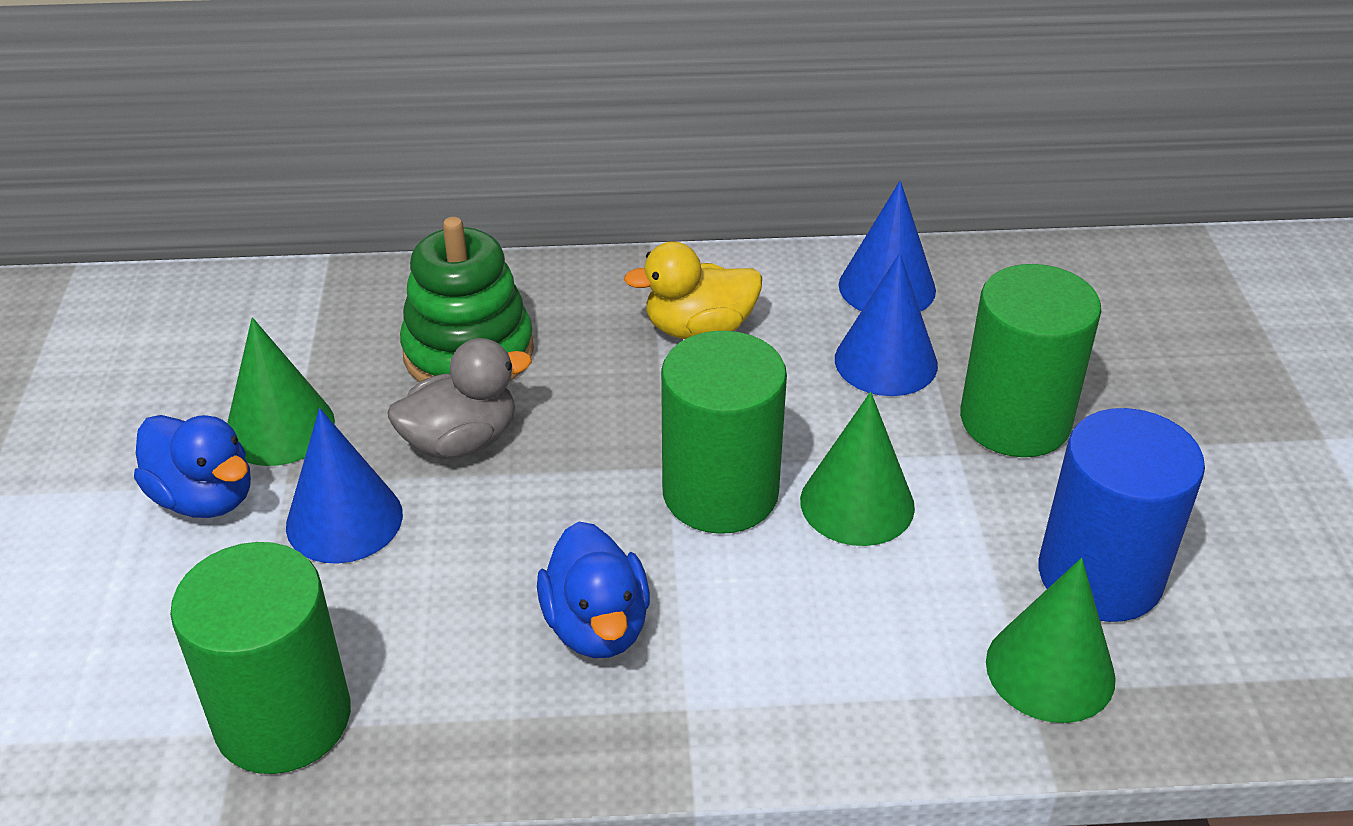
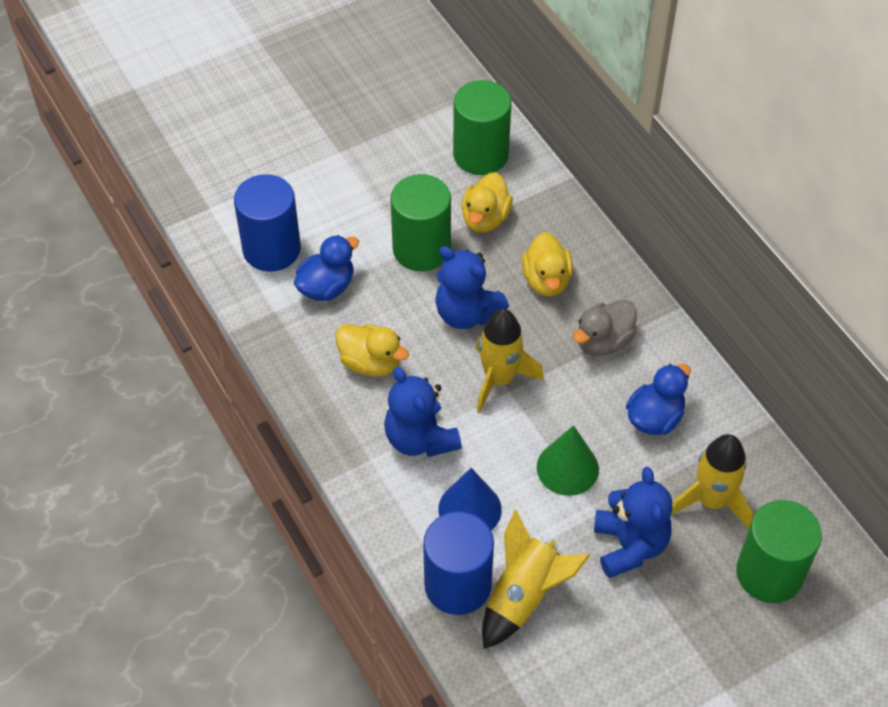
blue cone: 3 -> 1
blue cylinder: 1 -> 2
blue teddy bear: 0 -> 3
green cone: 3 -> 1
green stacking toy: 1 -> 0
yellow duck: 1 -> 3
yellow rocket: 0 -> 3

